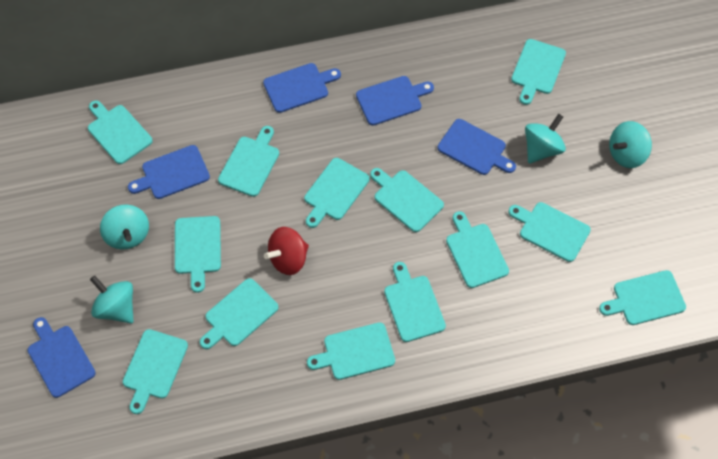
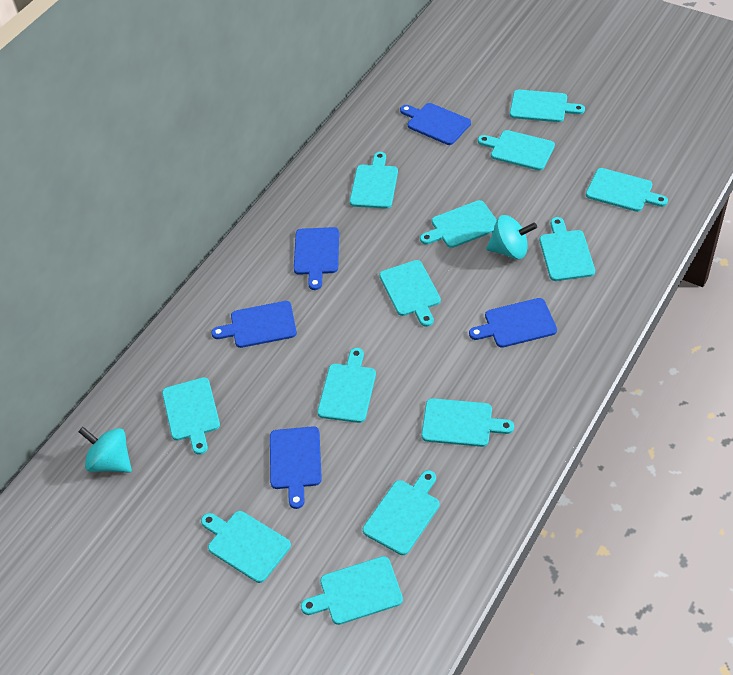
red spinning top: 1 -> 0
turquoise spinning top: 4 -> 2

